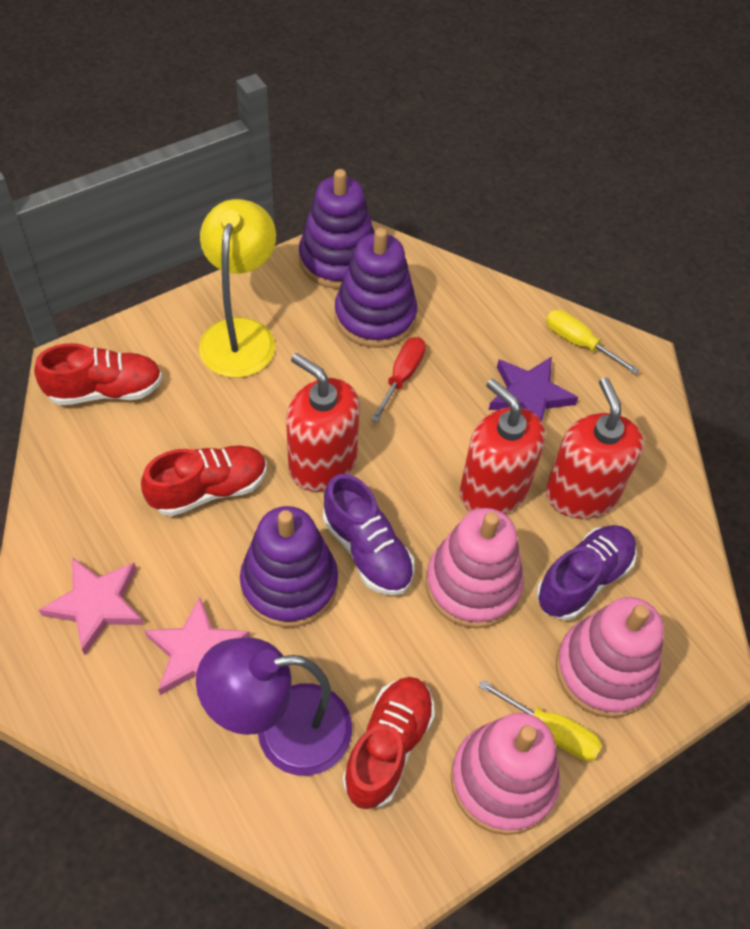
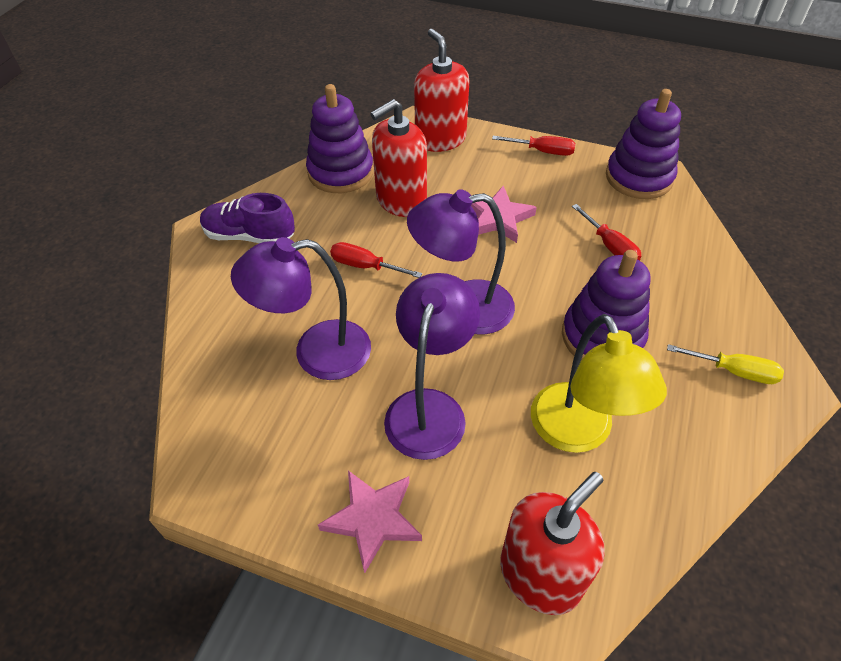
pink stacking toy: 3 -> 0
purple lamp: 1 -> 3
purple shoe: 2 -> 1
purple star: 1 -> 0
red screwdriver: 1 -> 3
red shoe: 3 -> 0
yellow screwdriver: 2 -> 1

